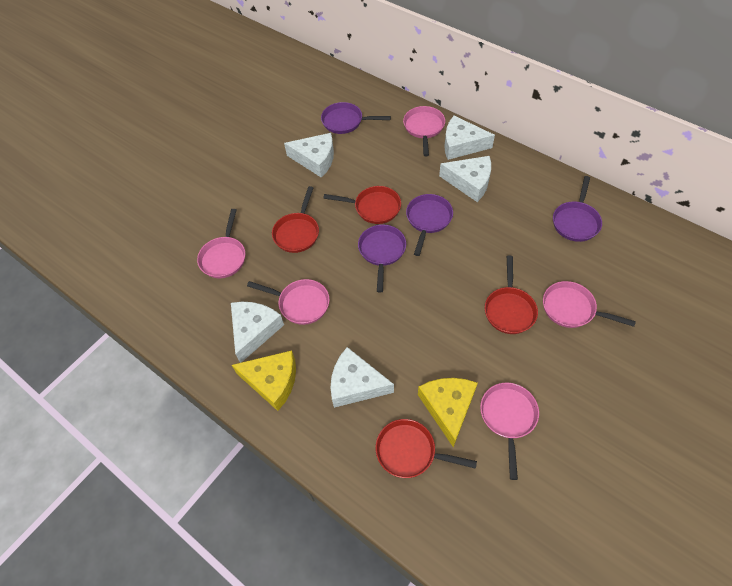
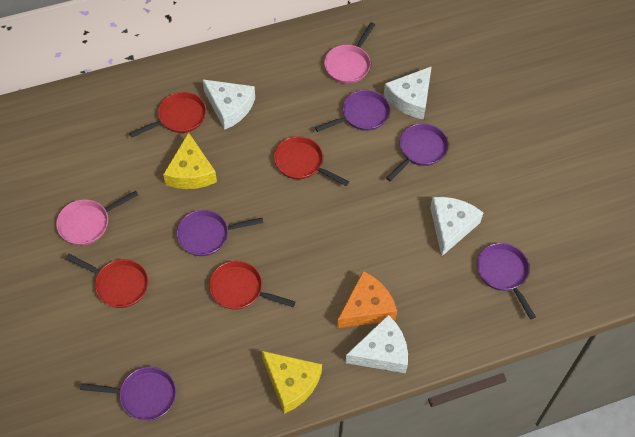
orange cheese: 0 -> 1
pink pan: 5 -> 2
purple pan: 4 -> 5
white cheese: 5 -> 4

